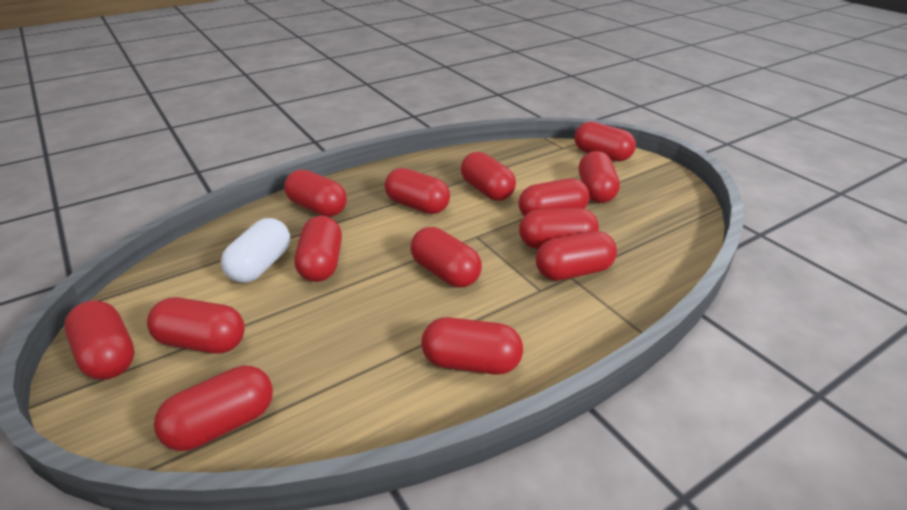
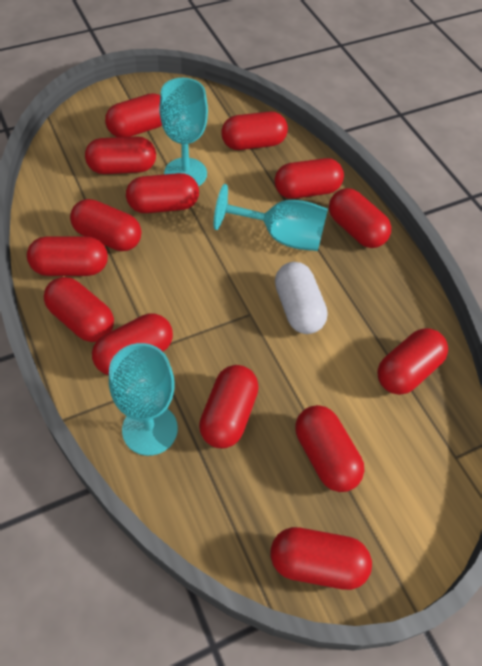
turquoise goblet: 0 -> 3

